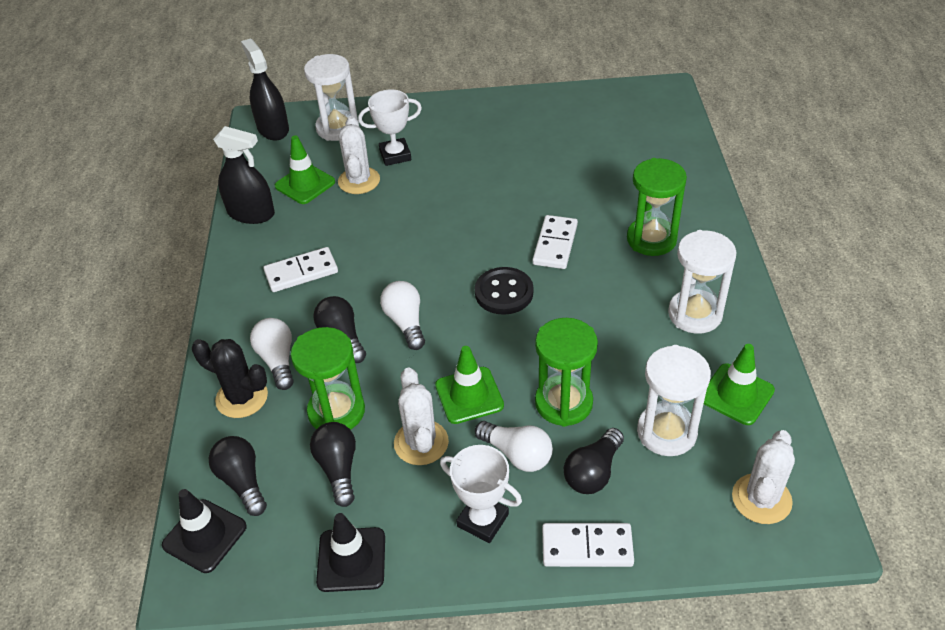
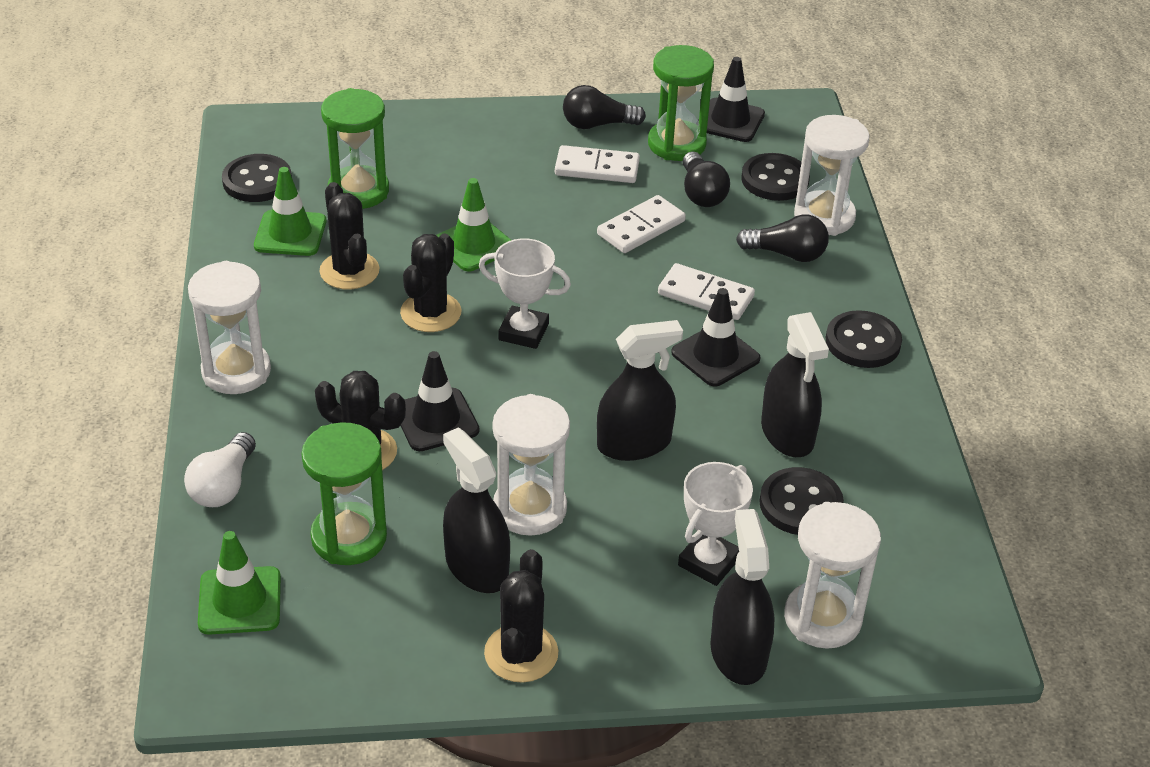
black button: 1 -> 4
black cactus: 1 -> 4
black light bulb: 4 -> 3
black spray bottle: 2 -> 4
black traffic cone: 2 -> 3
white cactus: 3 -> 0
white hourglass: 3 -> 4
white light bulb: 3 -> 1

